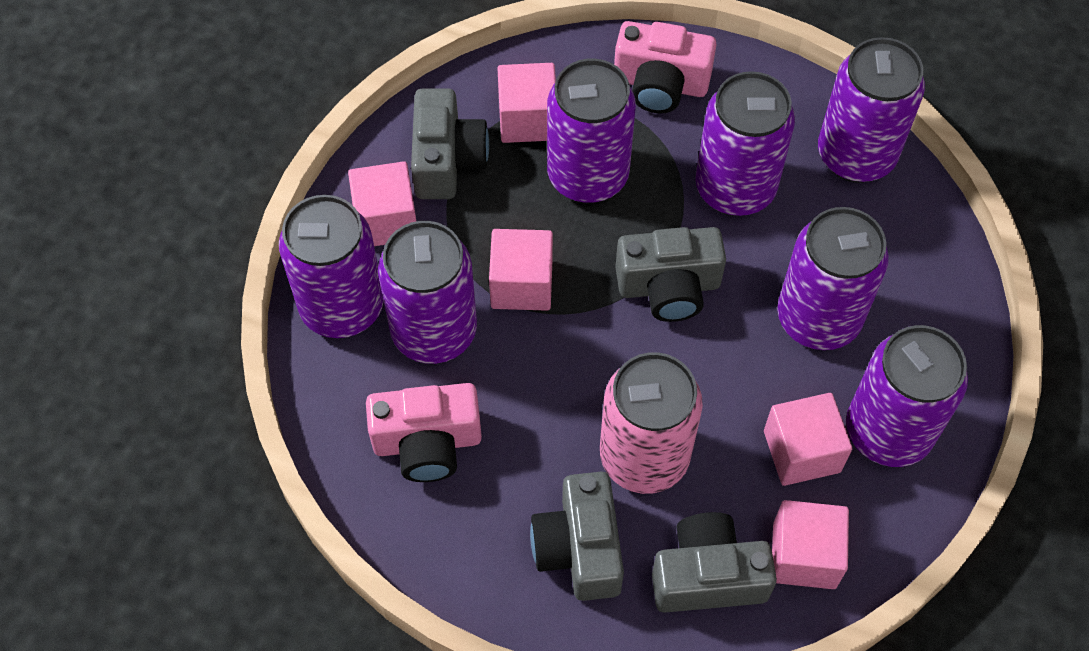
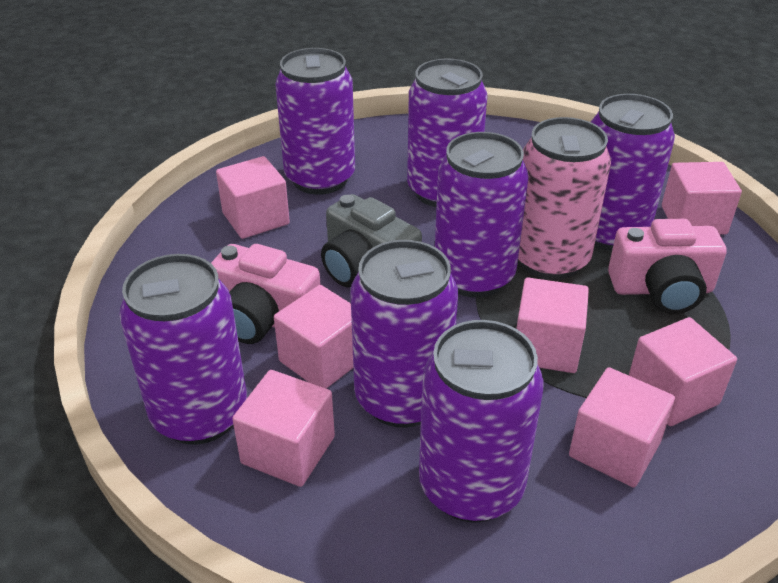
grey camera: 4 -> 1
pink cube: 5 -> 7

